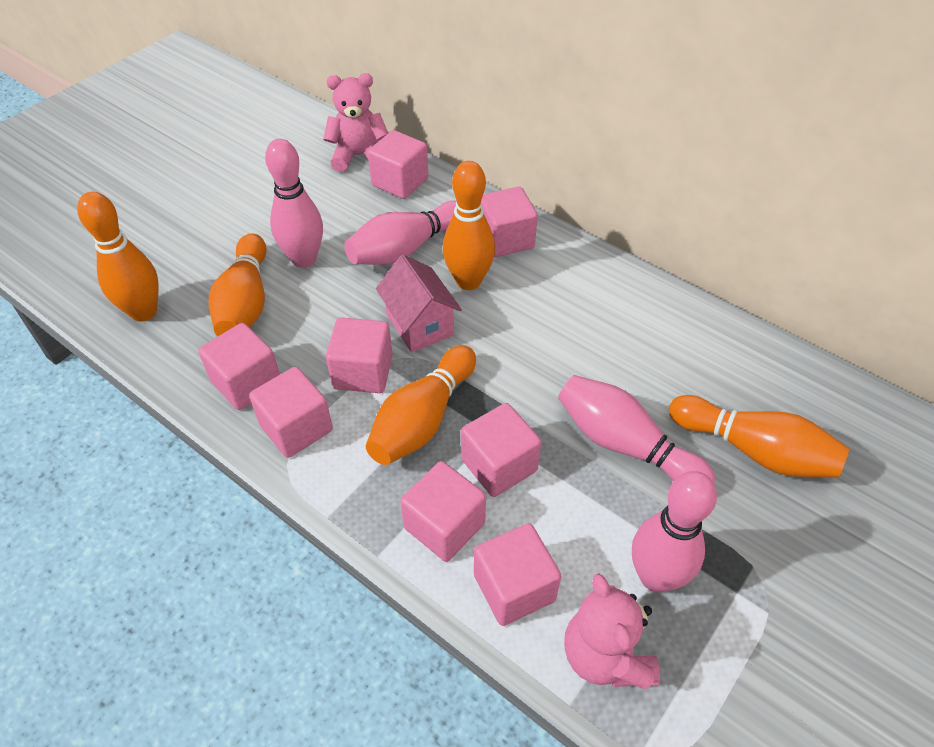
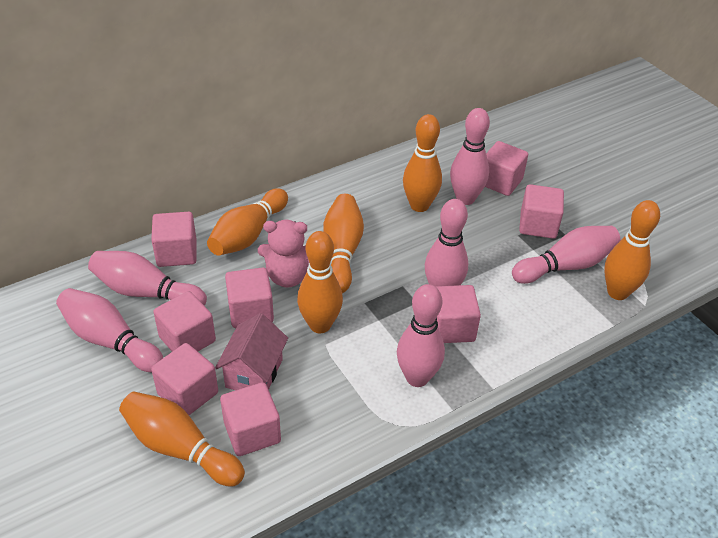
orange bowling pin: 5 -> 6
pink bowling pin: 4 -> 6
pink teddy bear: 2 -> 1

